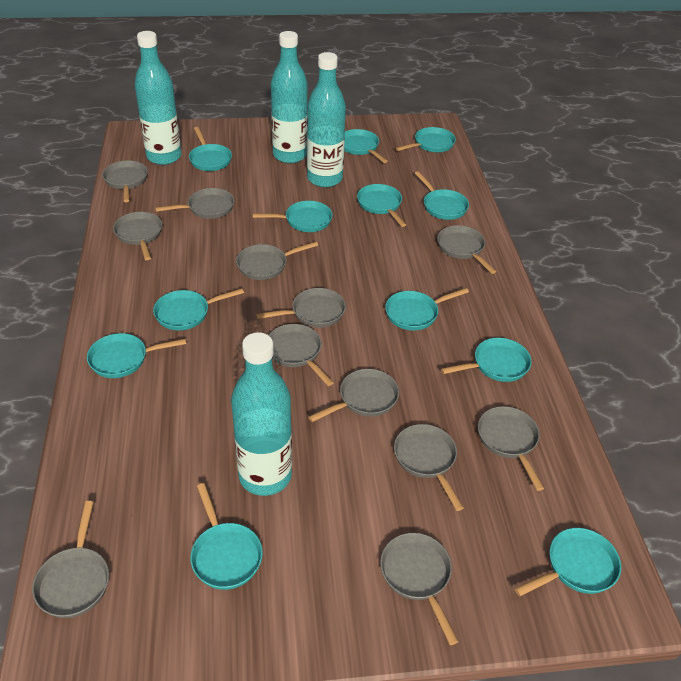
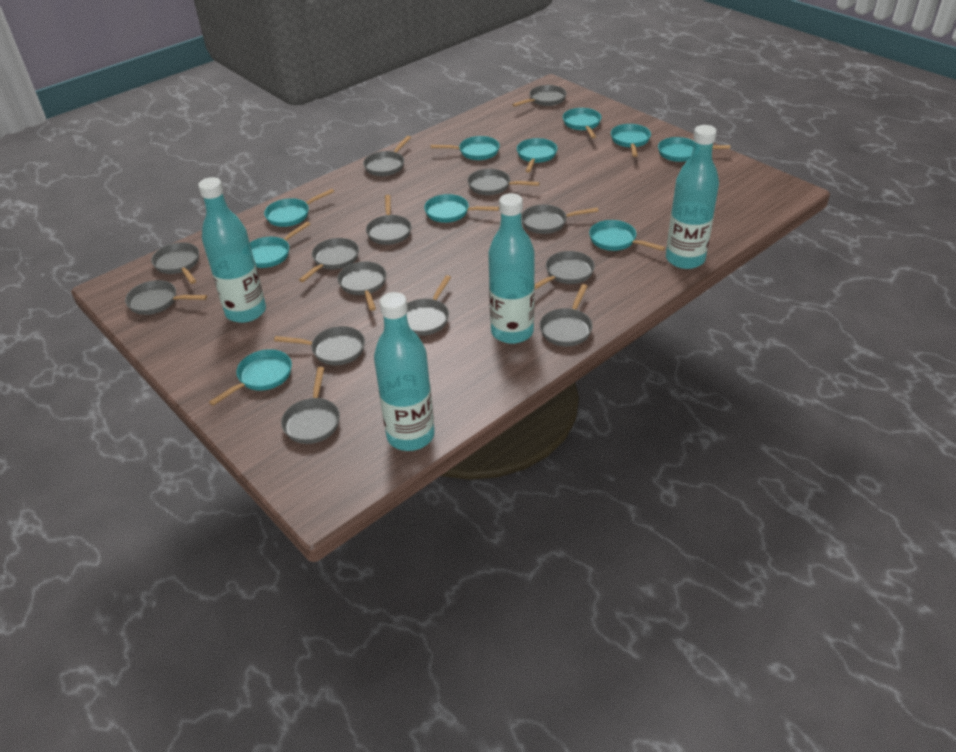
grey pan: 12 -> 14
turquoise pan: 12 -> 10

